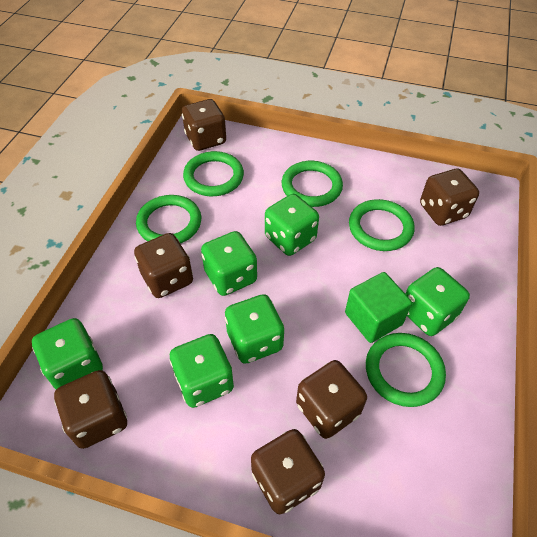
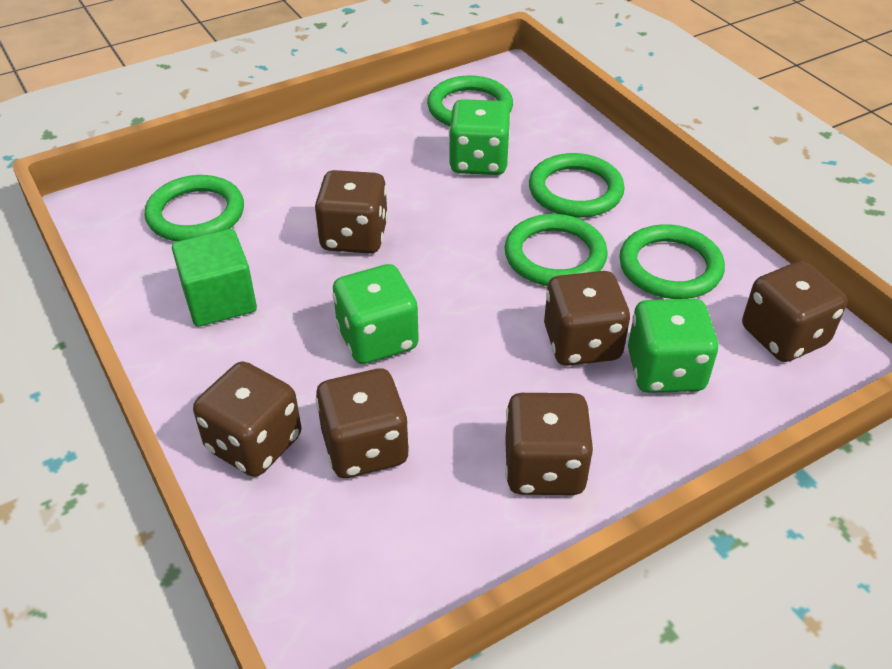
green dice: 6 -> 3

